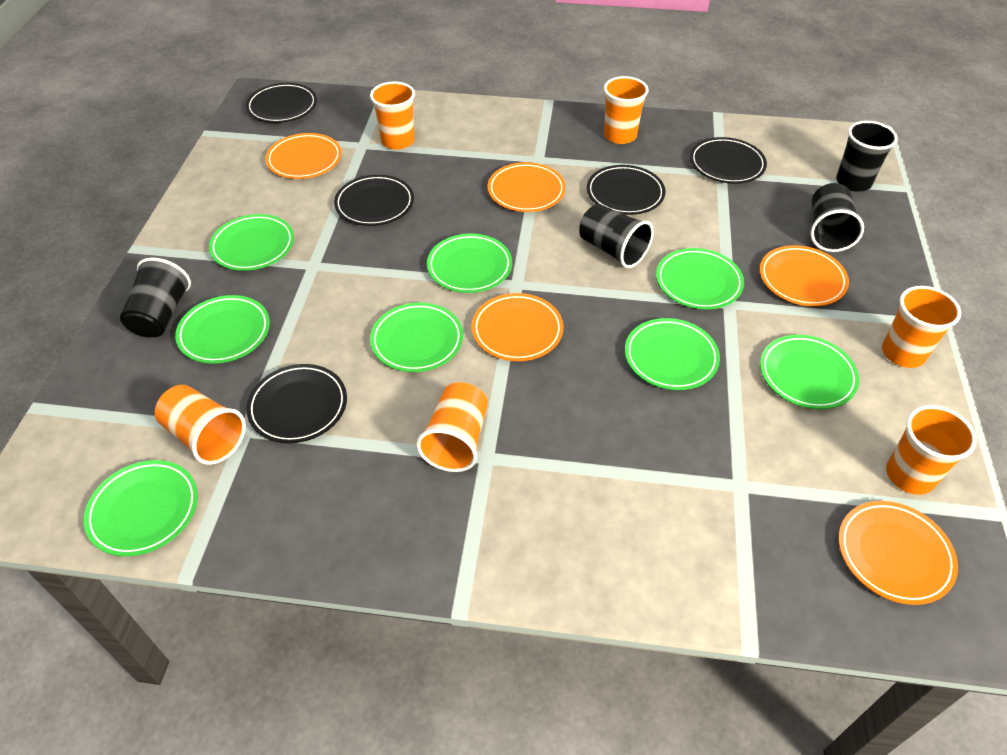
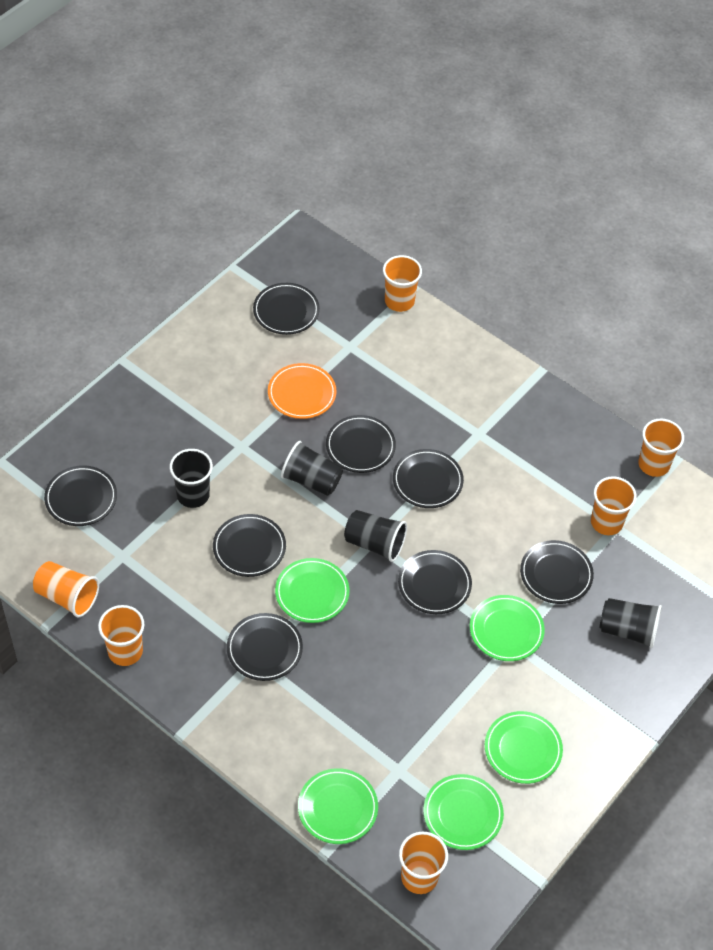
black plate: 5 -> 8
green plate: 8 -> 5
orange plate: 5 -> 1

